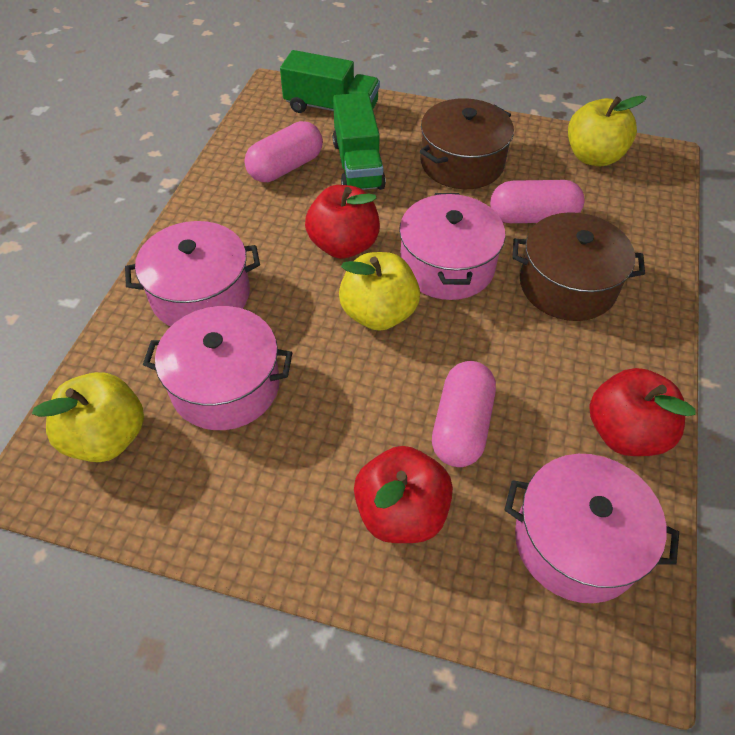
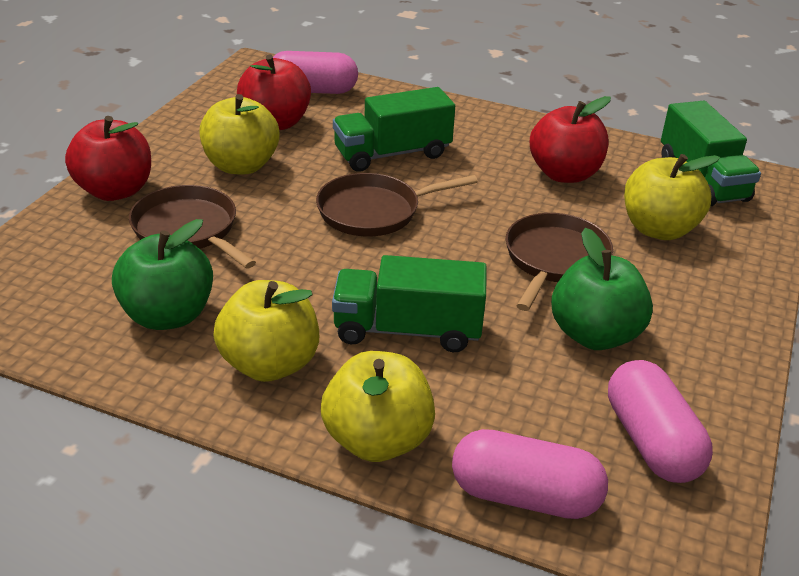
brown pan: 0 -> 3
brown pot: 2 -> 0
green apple: 0 -> 2
green truck: 2 -> 3
pink pot: 4 -> 0
yellow apple: 3 -> 4

